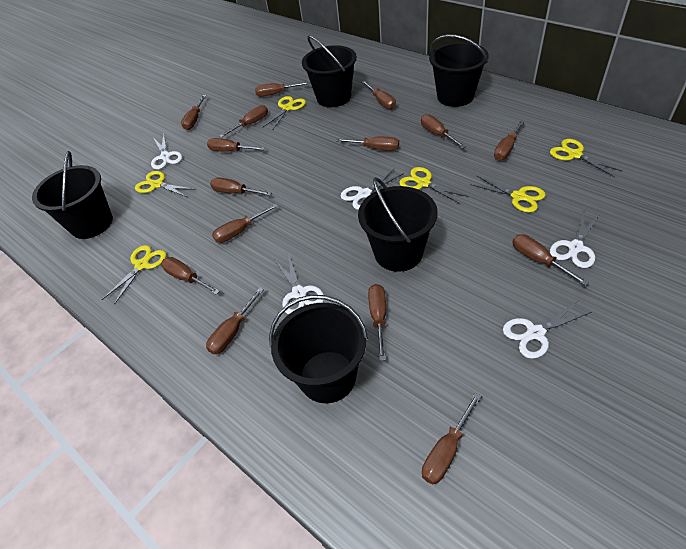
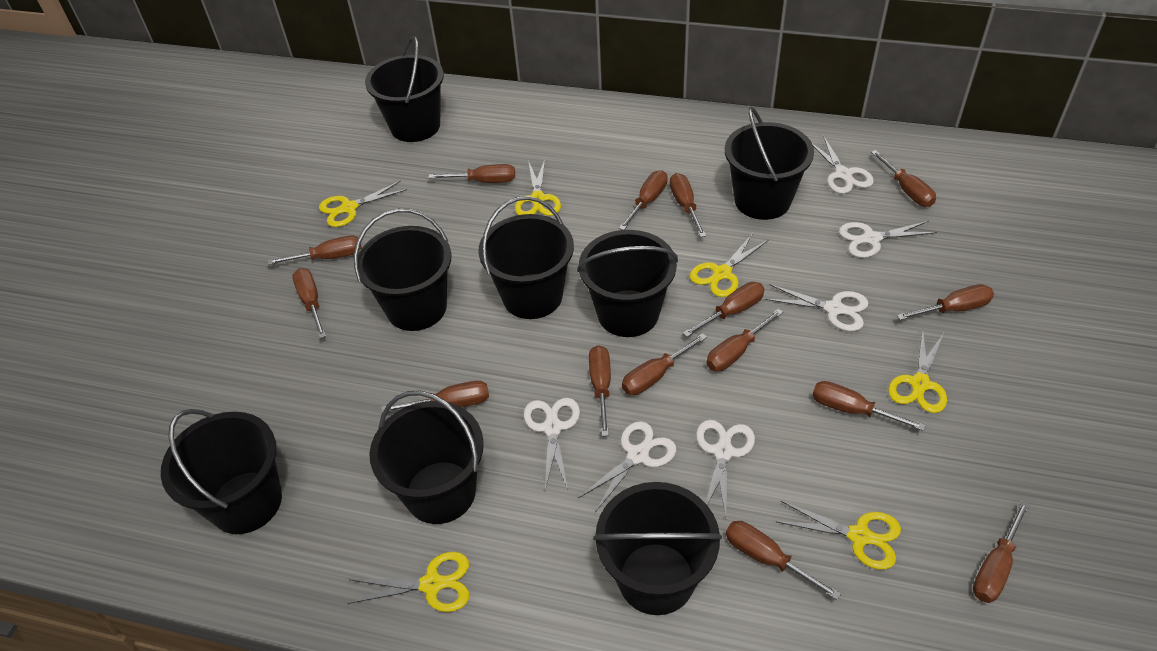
black bucket: 5 -> 8
white scissors: 5 -> 6

